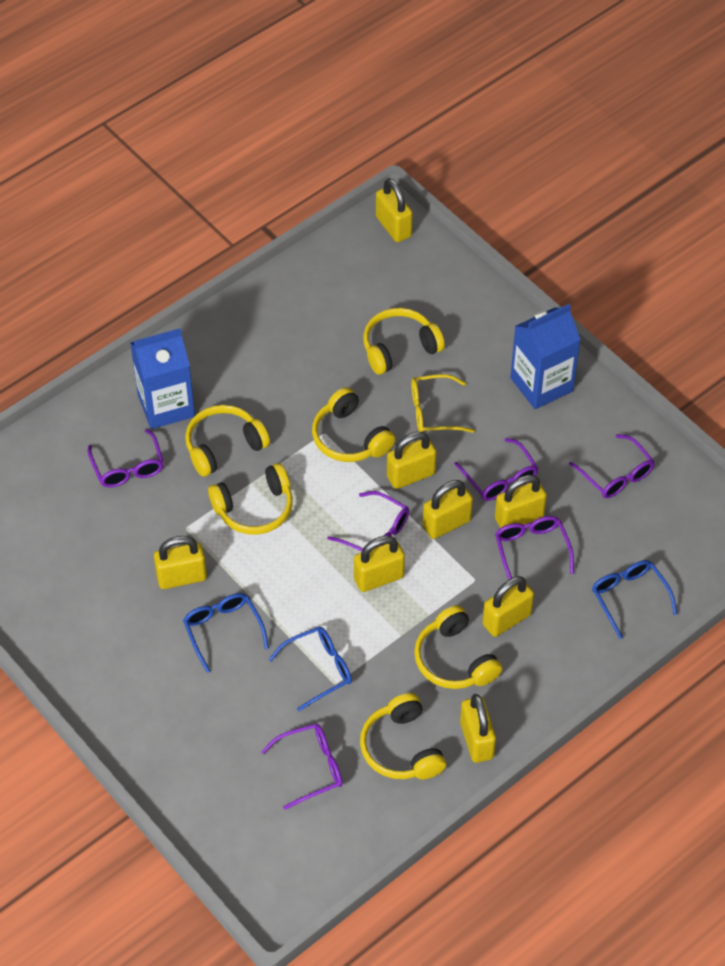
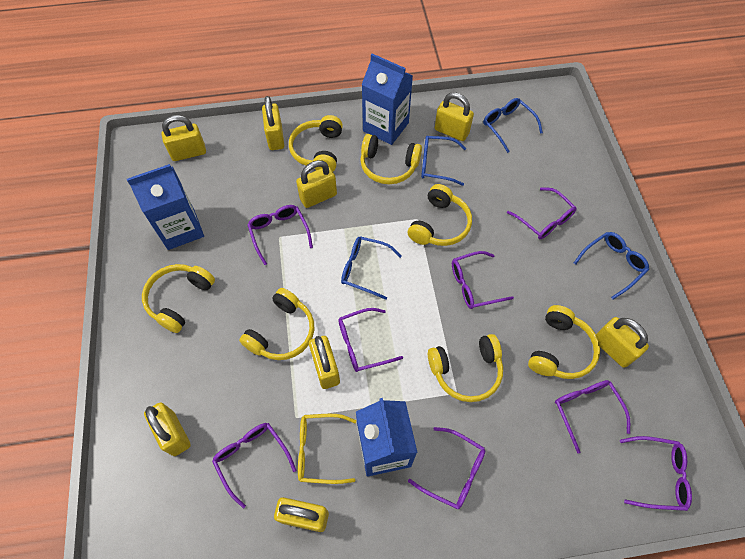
blue carton: 2 -> 3
blue glasses: 3 -> 4
purple glasses: 6 -> 8
yellow headphones: 6 -> 7

